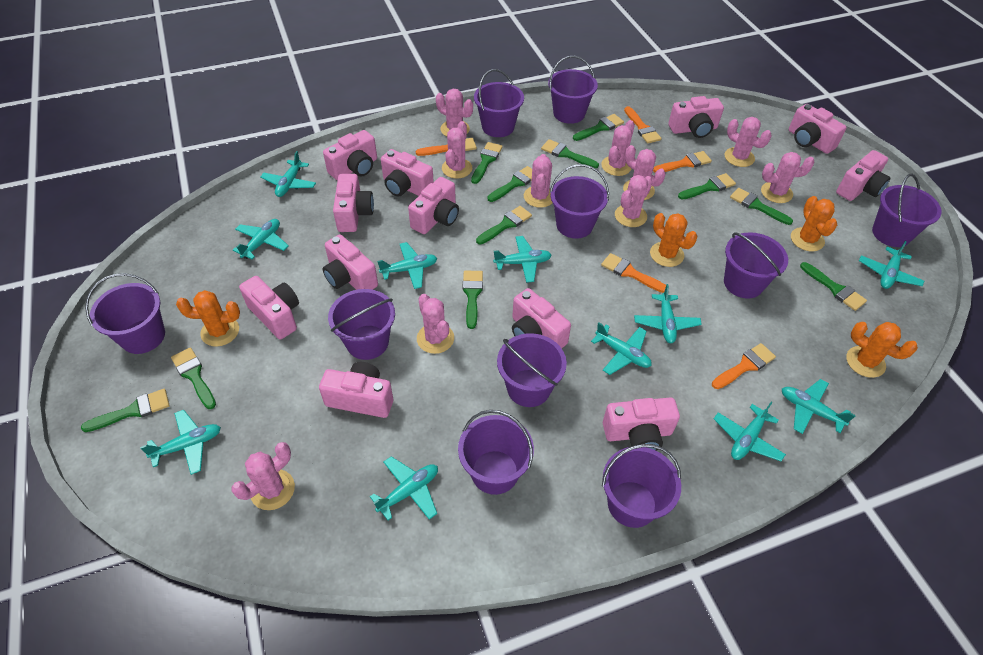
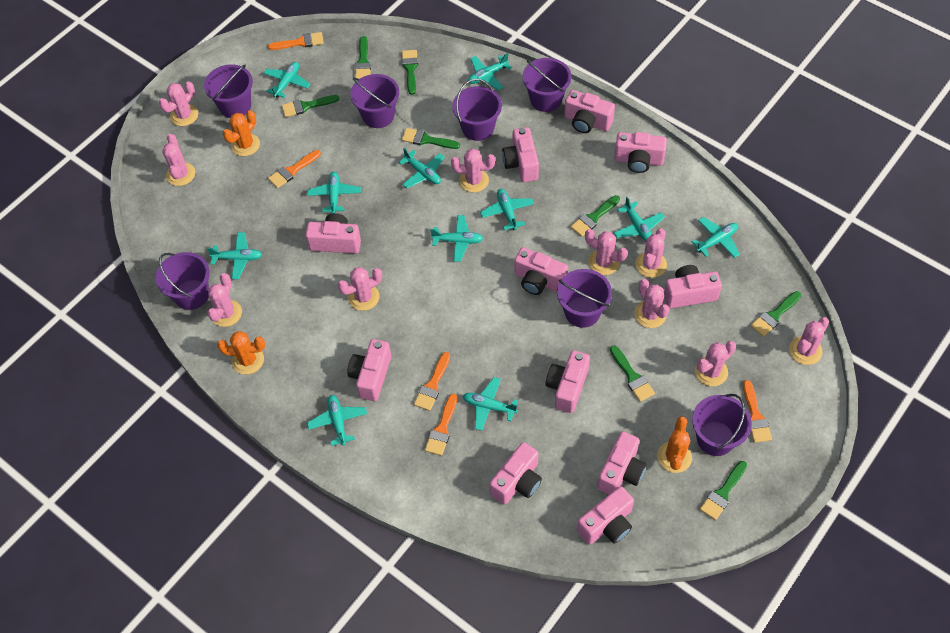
green brush: 11 -> 8
orange cactus: 4 -> 3
pink camera: 12 -> 11
purple bucket: 10 -> 7

